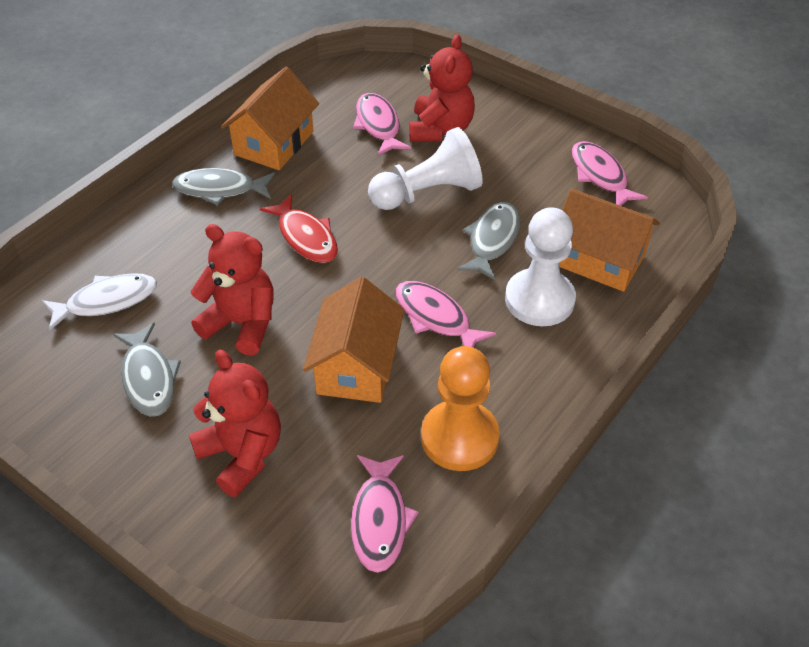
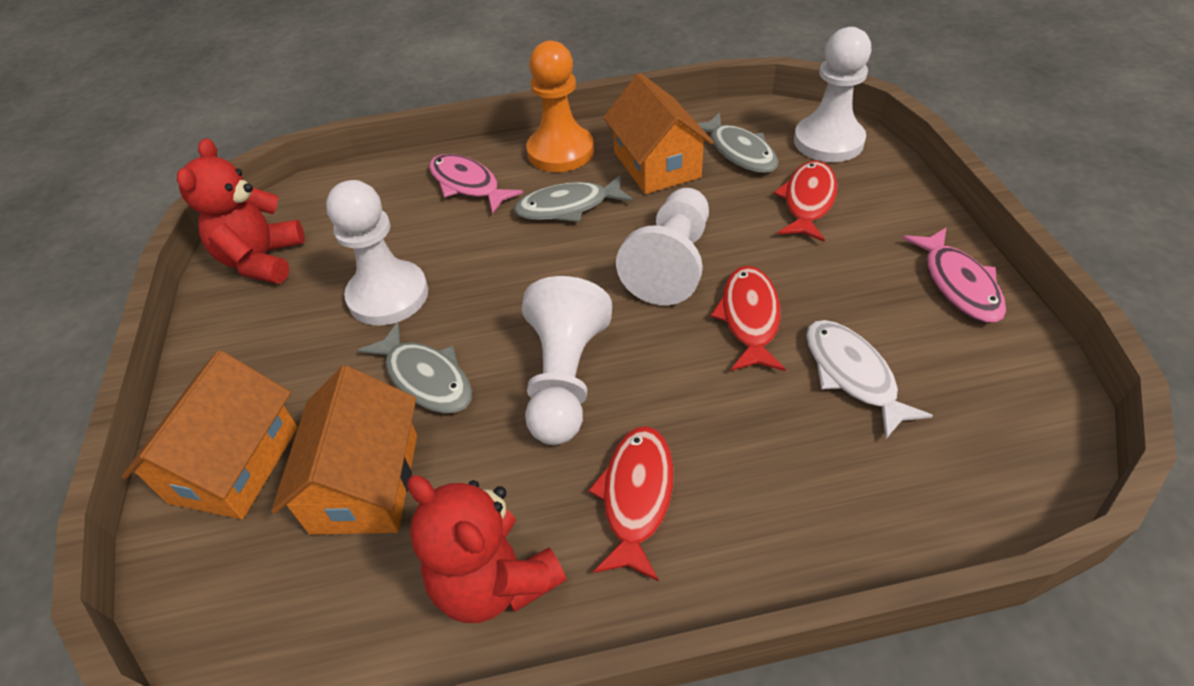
pink fish: 4 -> 2
red fish: 1 -> 3
red teddy bear: 3 -> 2
white pawn: 2 -> 4

